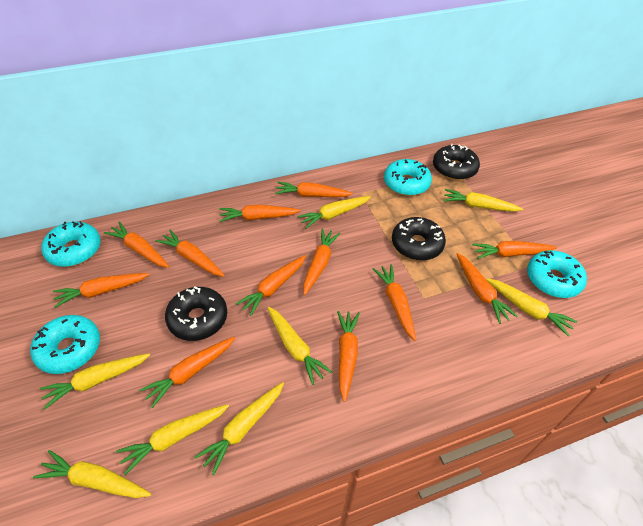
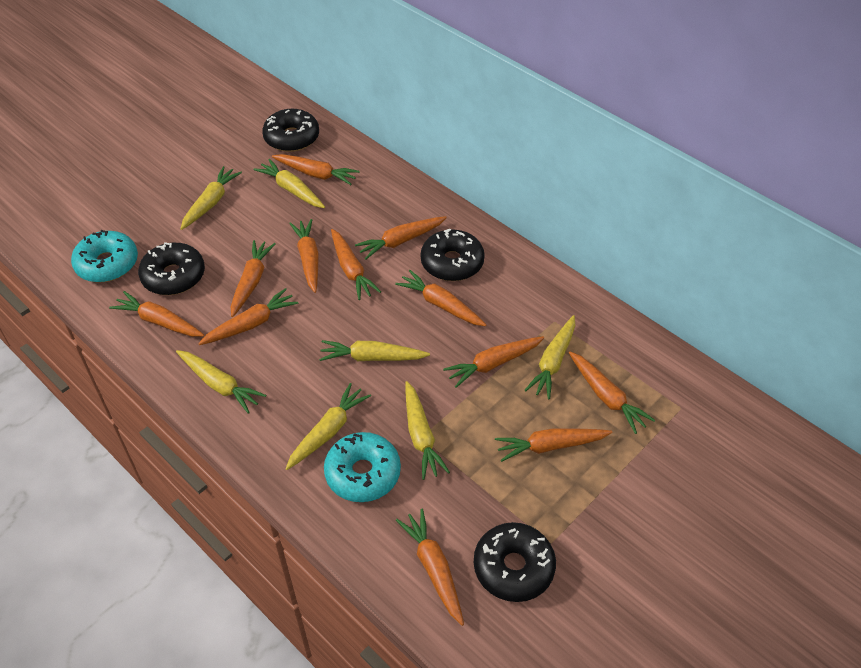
black donut: 3 -> 4
turquoise donut: 4 -> 2
yellow carrot: 8 -> 7

